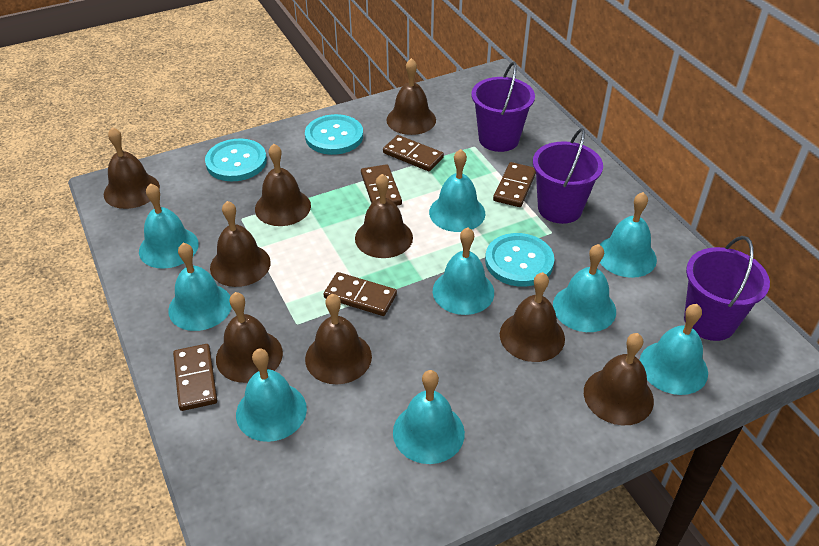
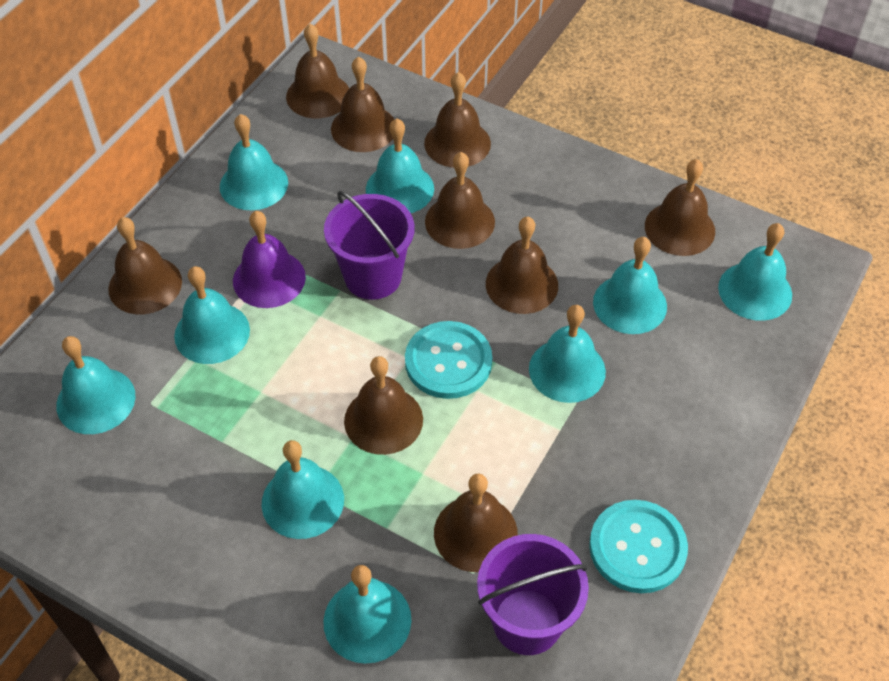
brown domino: 5 -> 0
purple bell: 0 -> 1
purple bucket: 3 -> 2
turquoise button: 3 -> 2

